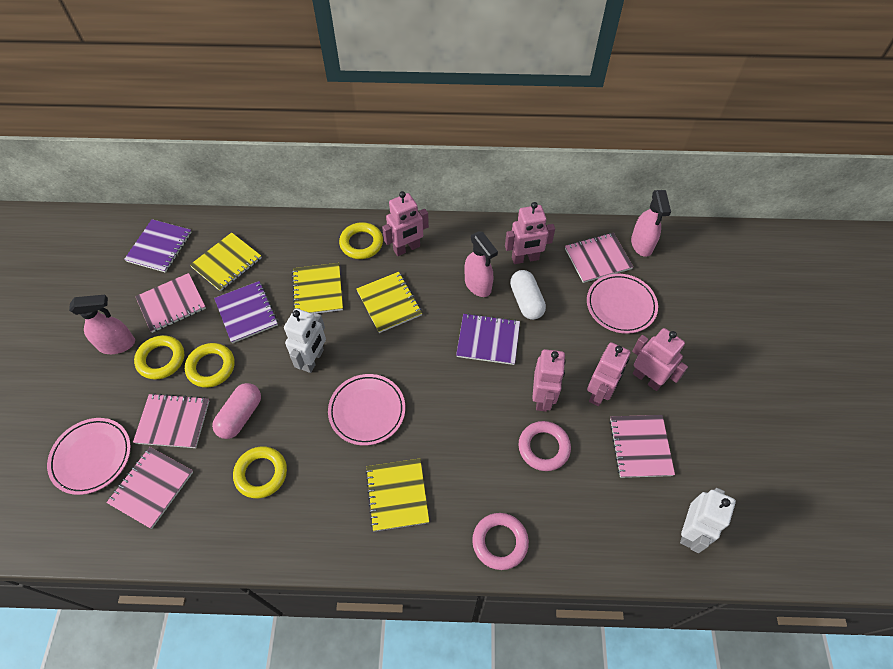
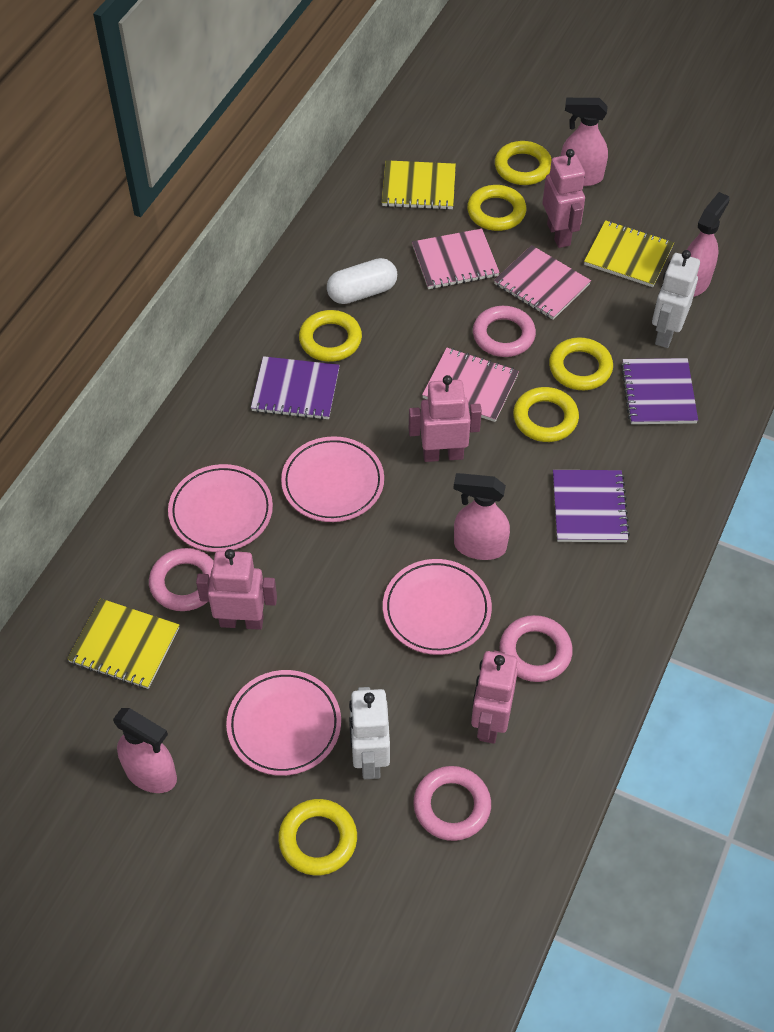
pink capsule: 1 -> 0
pink notebook: 5 -> 3
pink plate: 3 -> 4
pink ring: 2 -> 4
pink robot: 5 -> 4
pink spray bottle: 3 -> 4
yellow notebook: 4 -> 3
yellow ring: 4 -> 6

